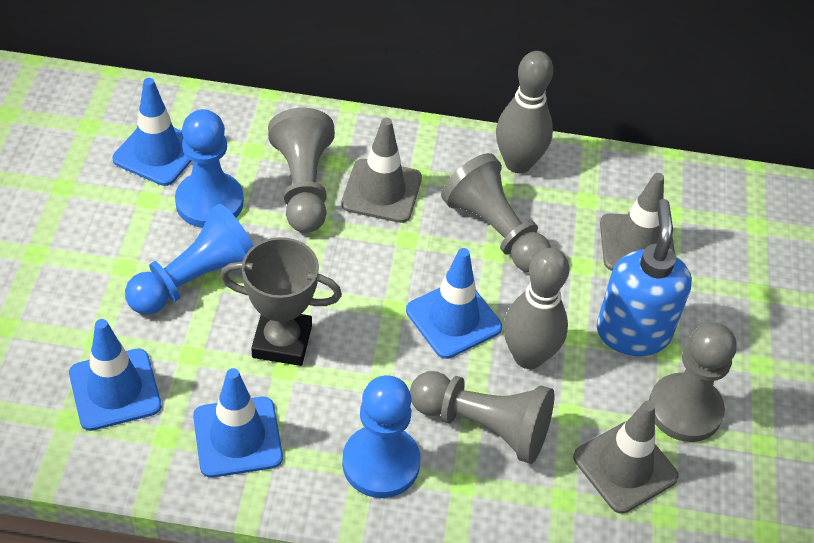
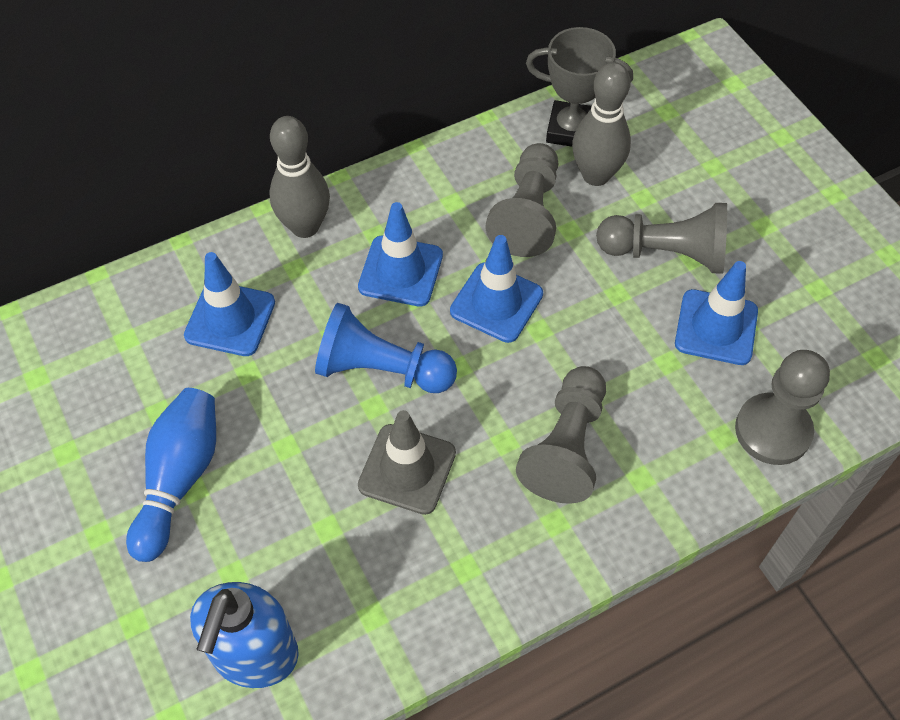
blue bowling pin: 0 -> 1
blue pawn: 3 -> 1
grey traffic cone: 3 -> 1

